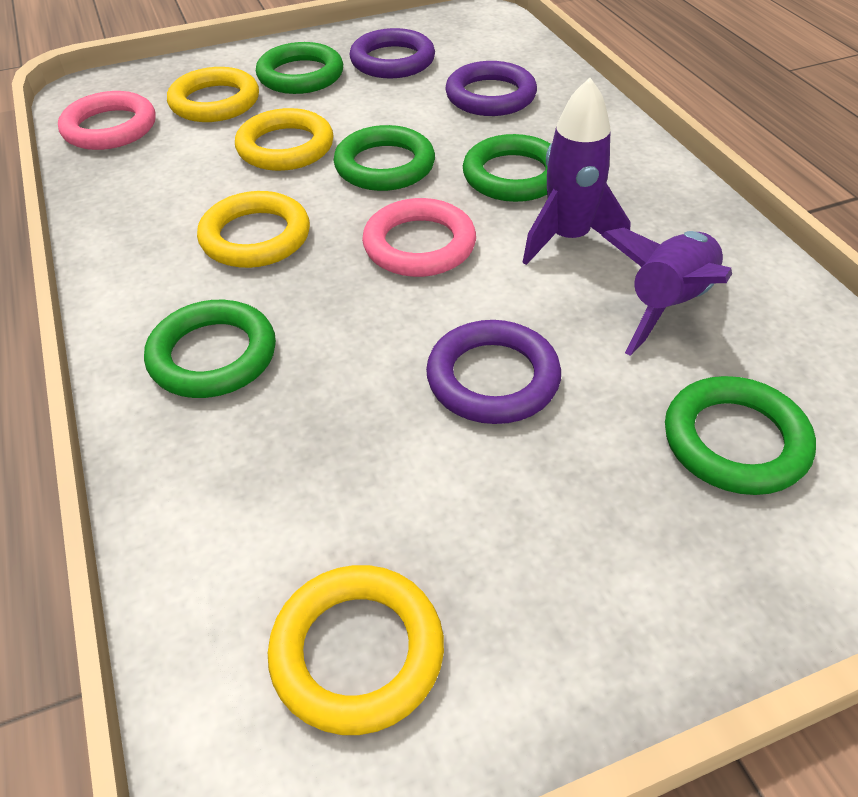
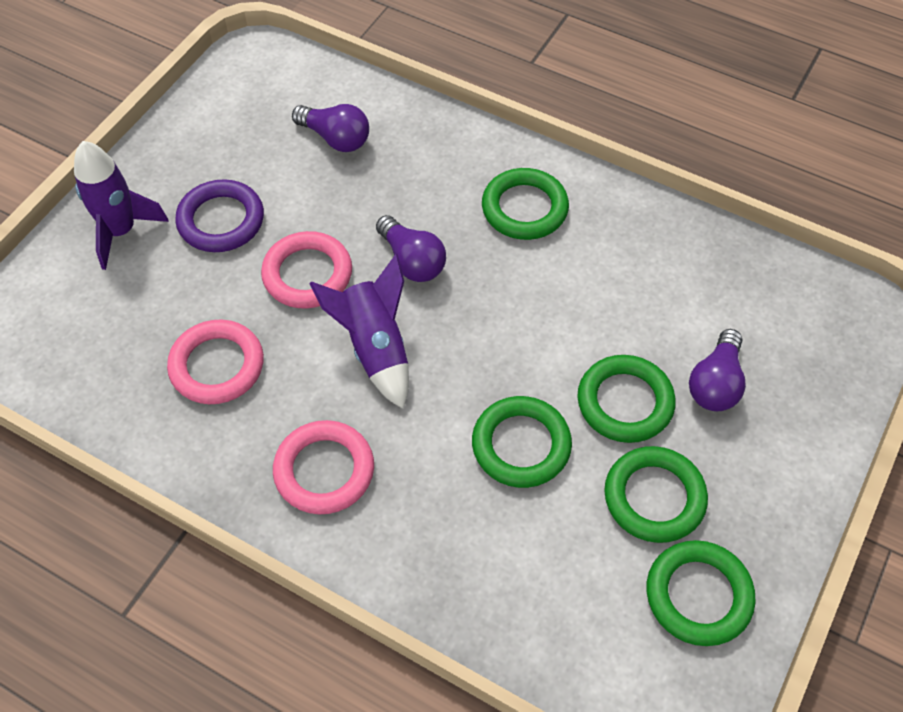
pink ring: 2 -> 3
purple light bulb: 0 -> 3
purple ring: 3 -> 1
yellow ring: 4 -> 0

